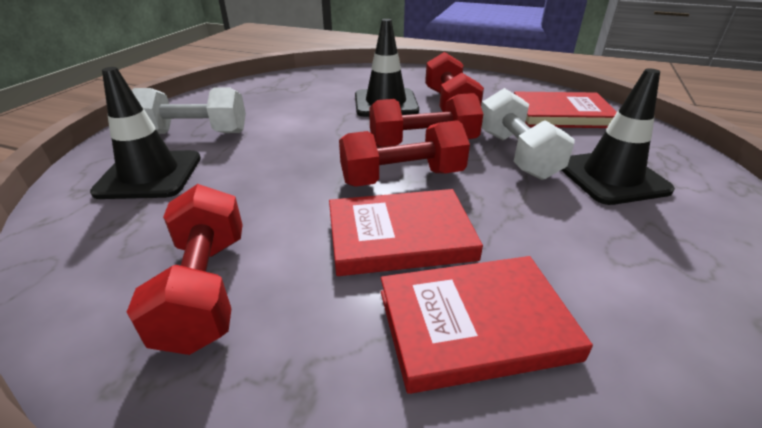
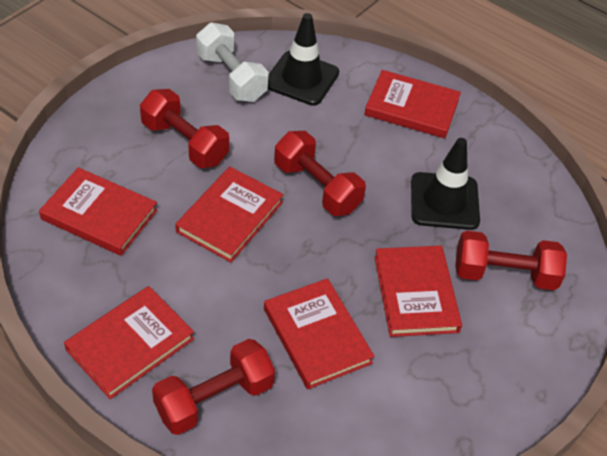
black traffic cone: 3 -> 2
red book: 3 -> 6
white dumbbell: 2 -> 1

